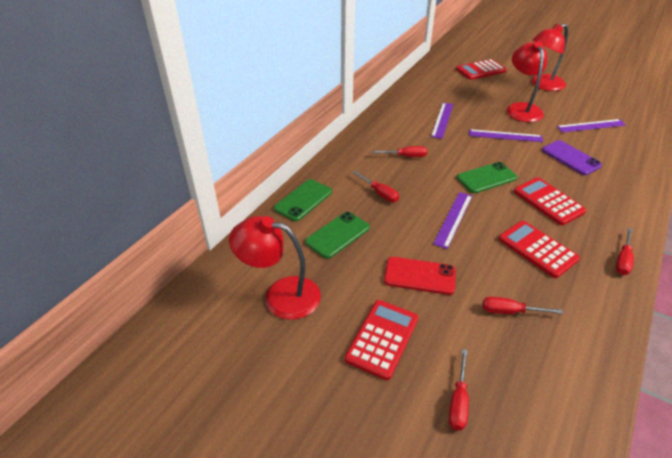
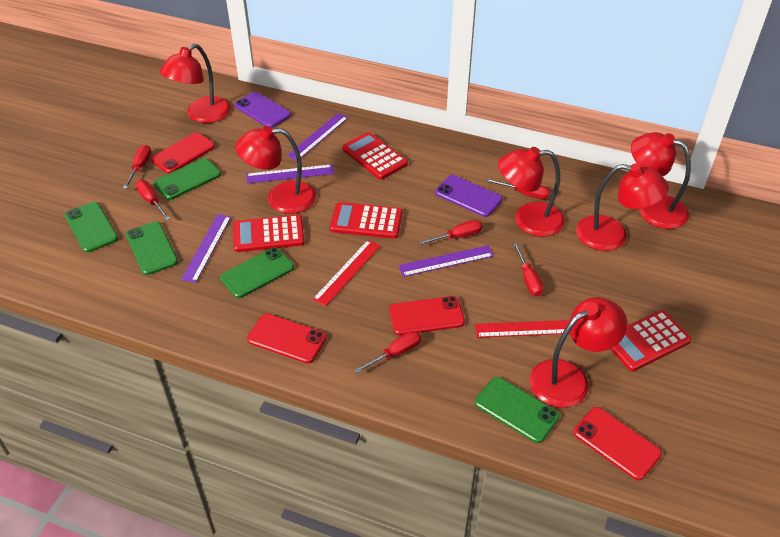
green phone: 3 -> 5
purple phone: 1 -> 2
red lamp: 3 -> 6
red phone: 1 -> 4
red ruler: 0 -> 2
red screwdriver: 5 -> 6

